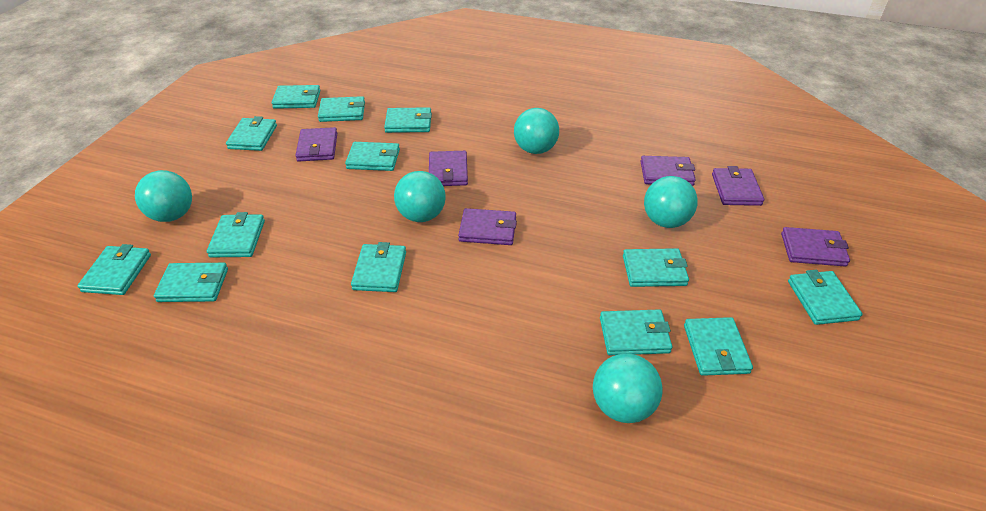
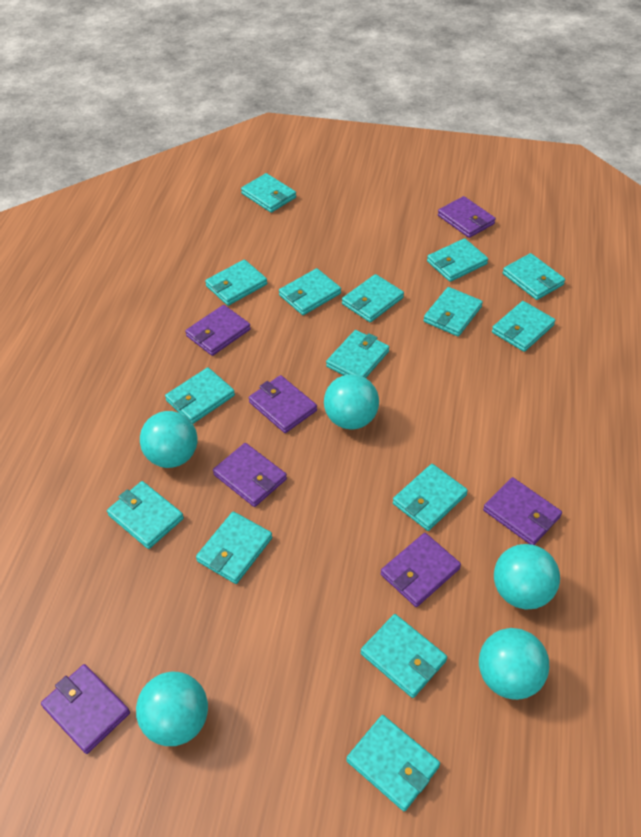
purple wallet: 6 -> 7
turquoise wallet: 13 -> 15

